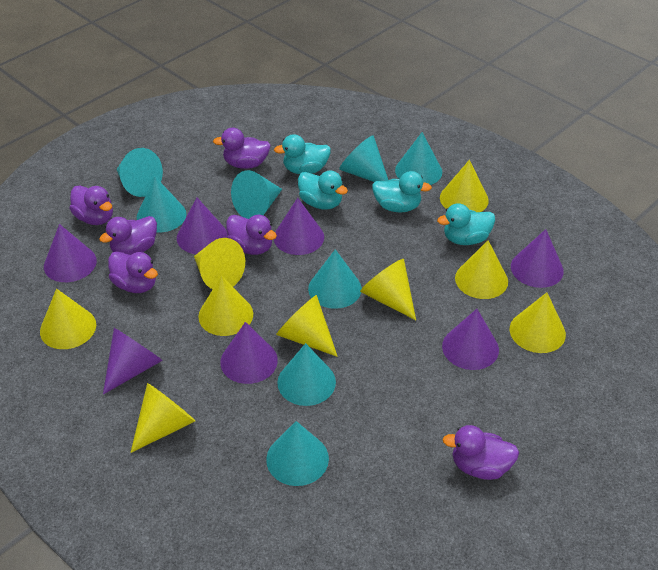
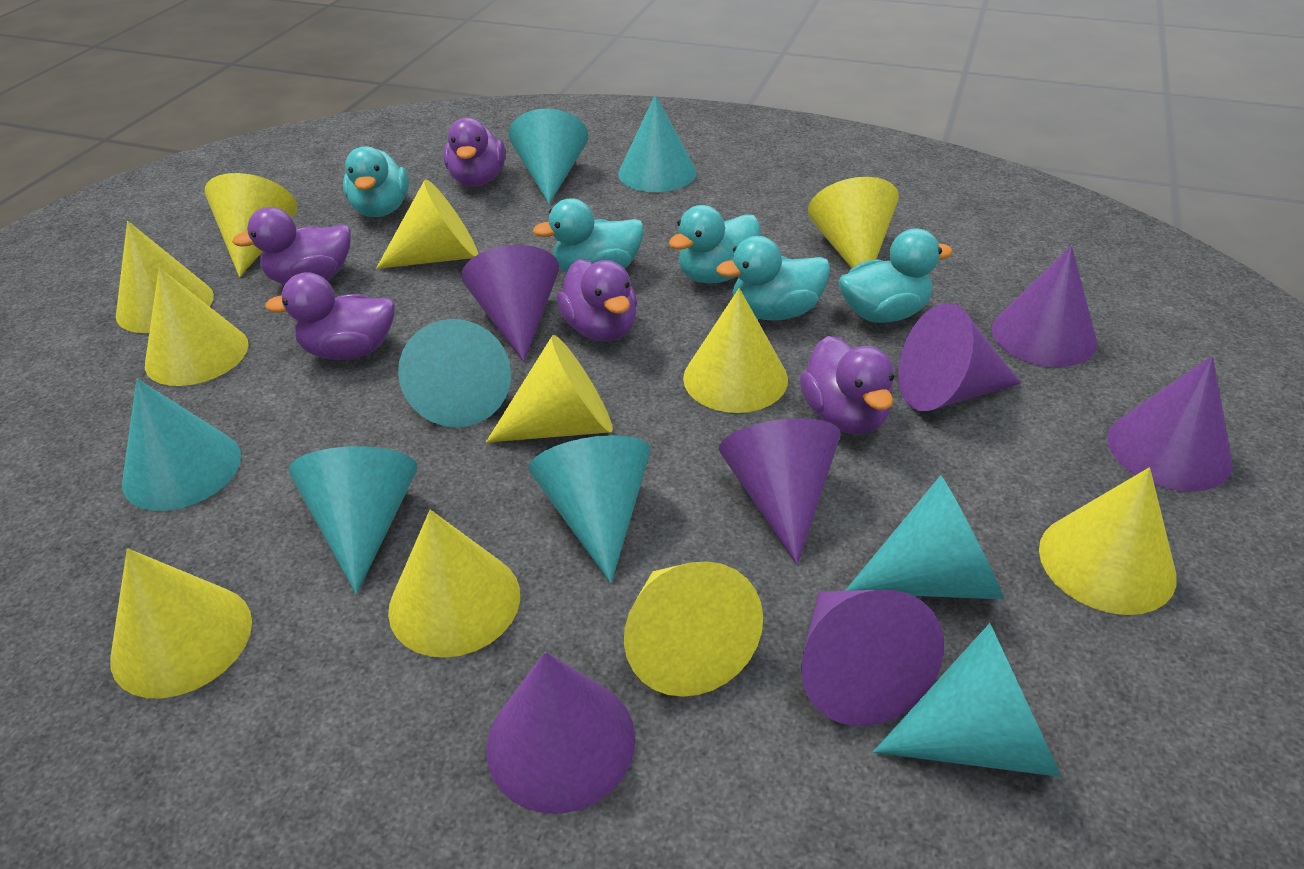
purple duck: 6 -> 5
turquoise duck: 4 -> 5
yellow cone: 9 -> 11

